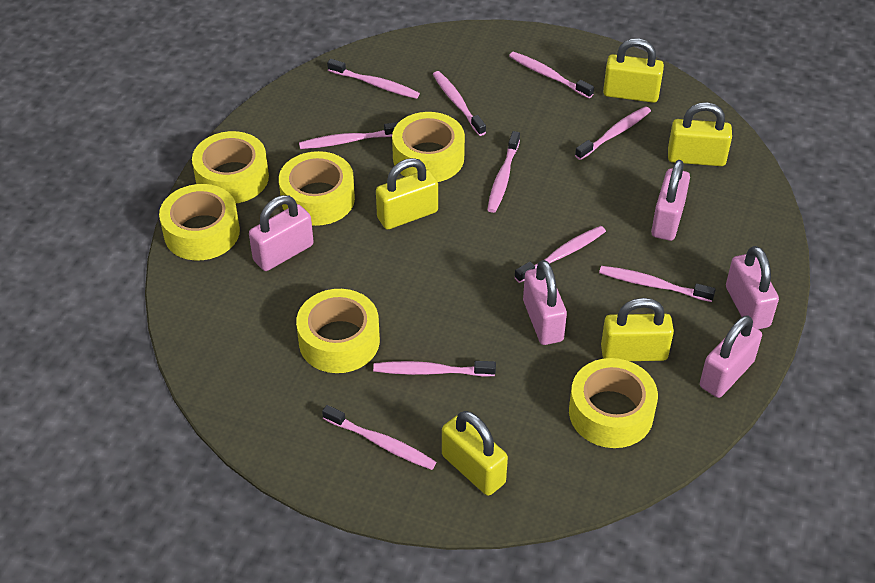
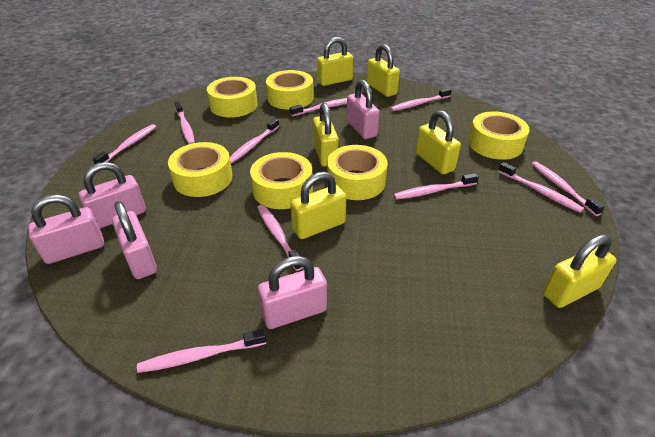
yellow padlock: 5 -> 6

